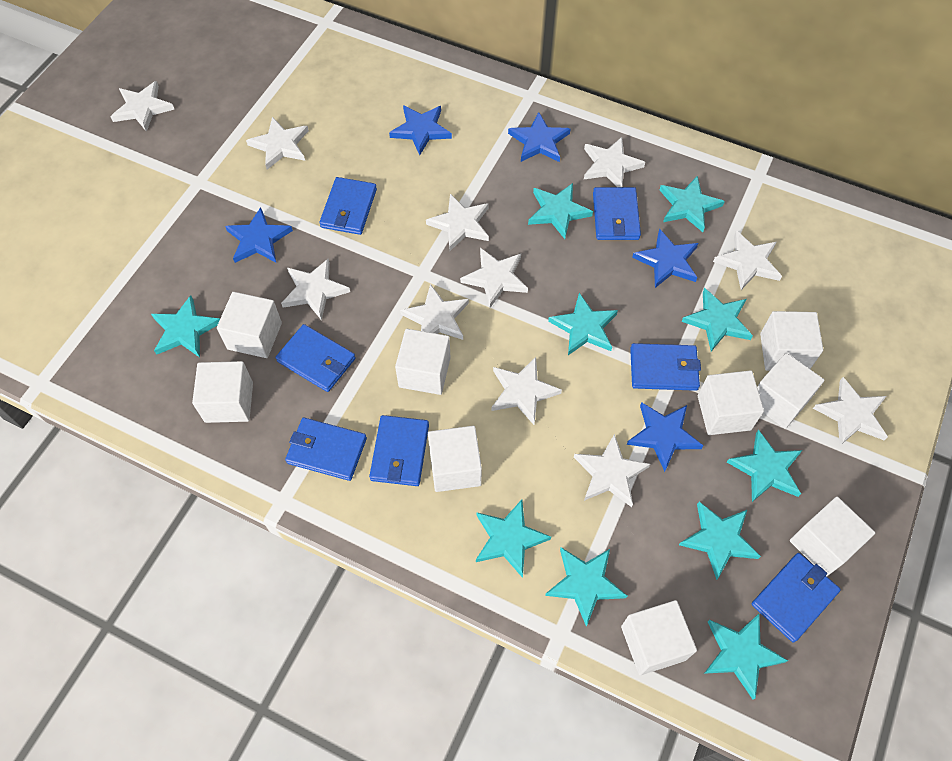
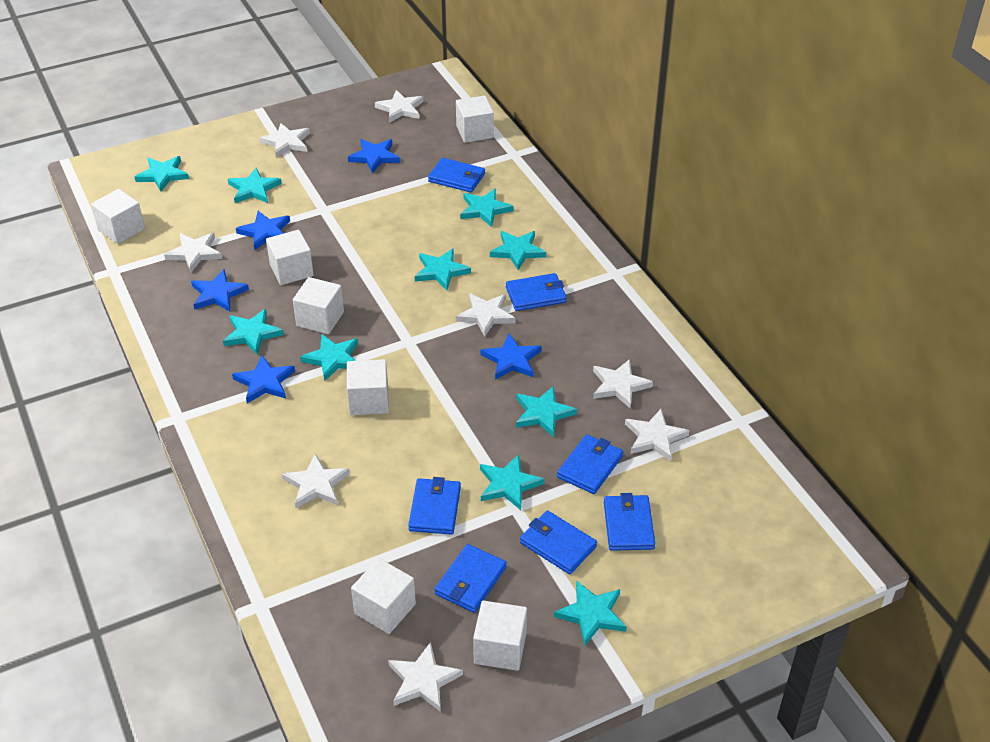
white cube: 9 -> 7
white star: 11 -> 8

